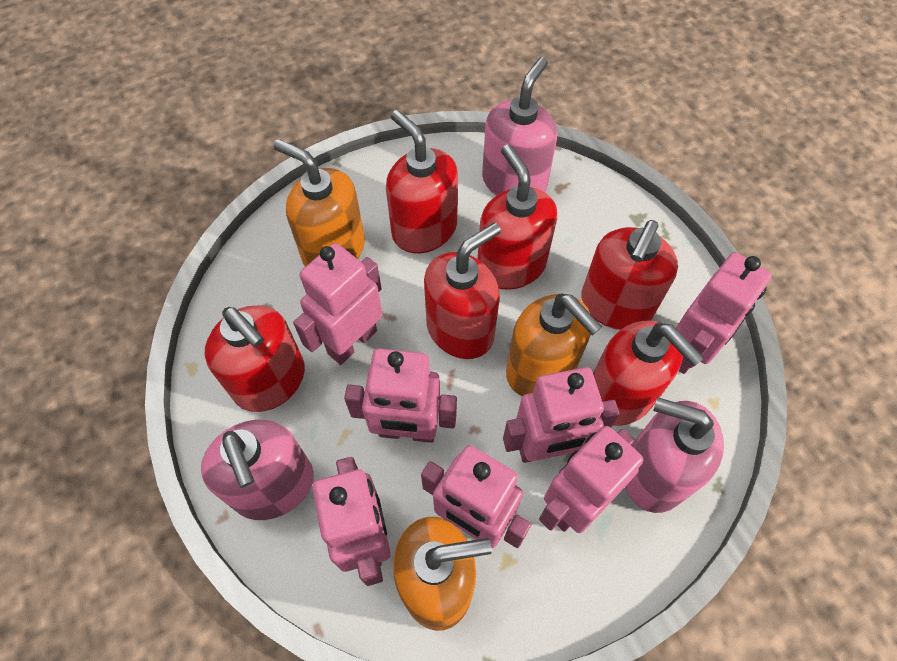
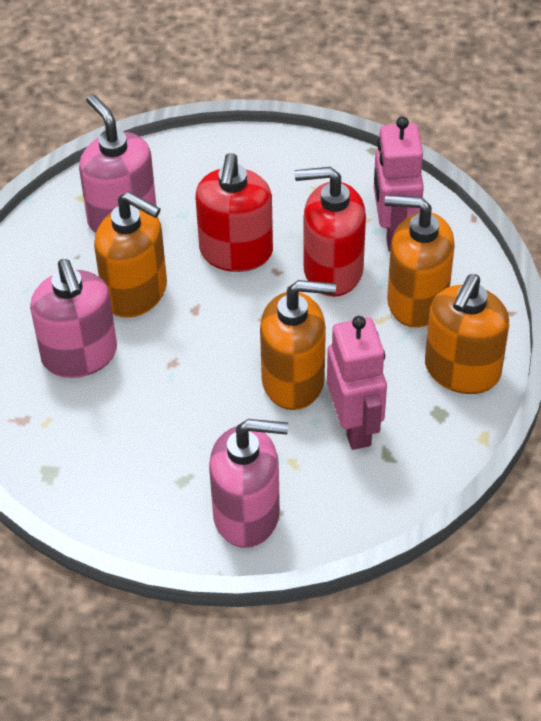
orange soap dispenser: 3 -> 4
pink robot: 7 -> 2
red soap dispenser: 6 -> 2

